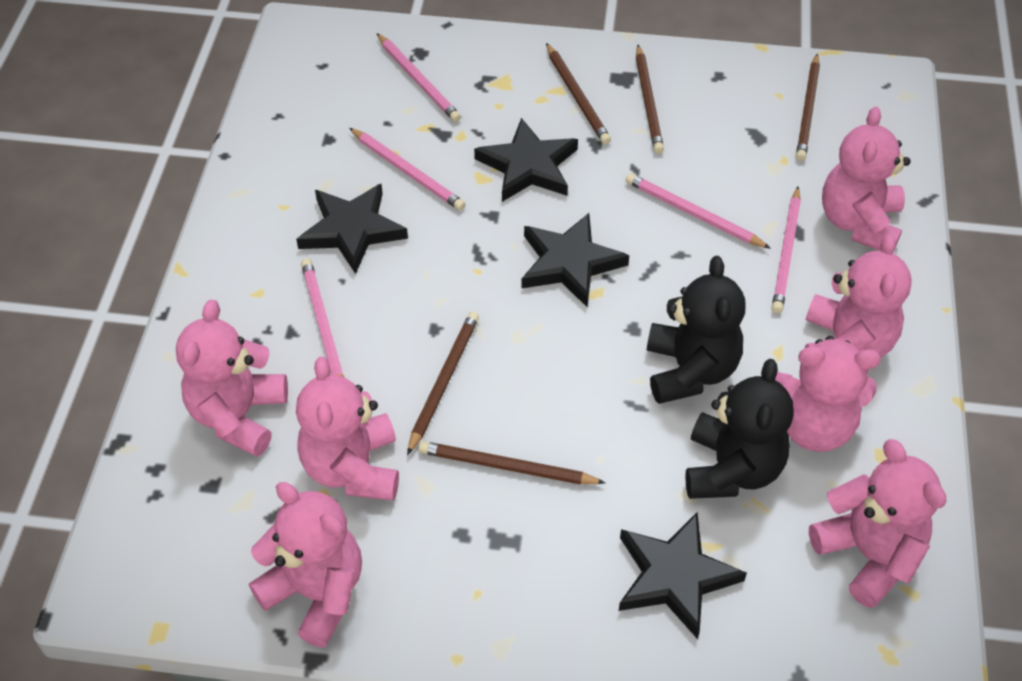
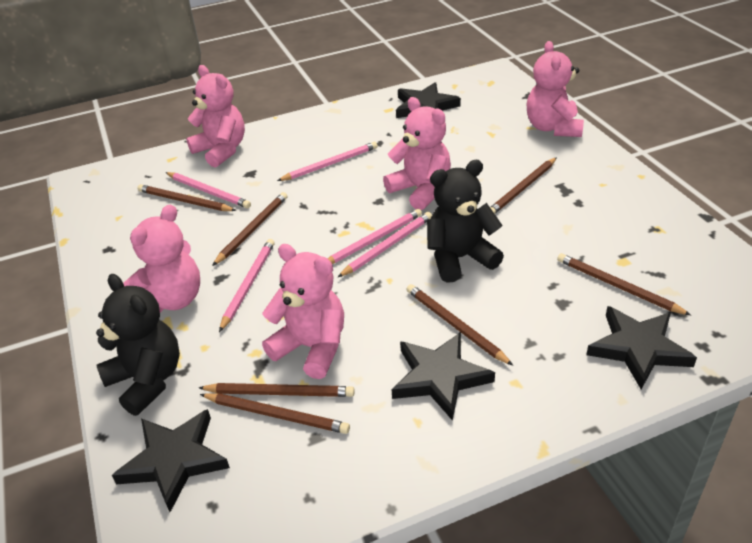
brown pencil: 5 -> 7
pink teddy bear: 7 -> 5

